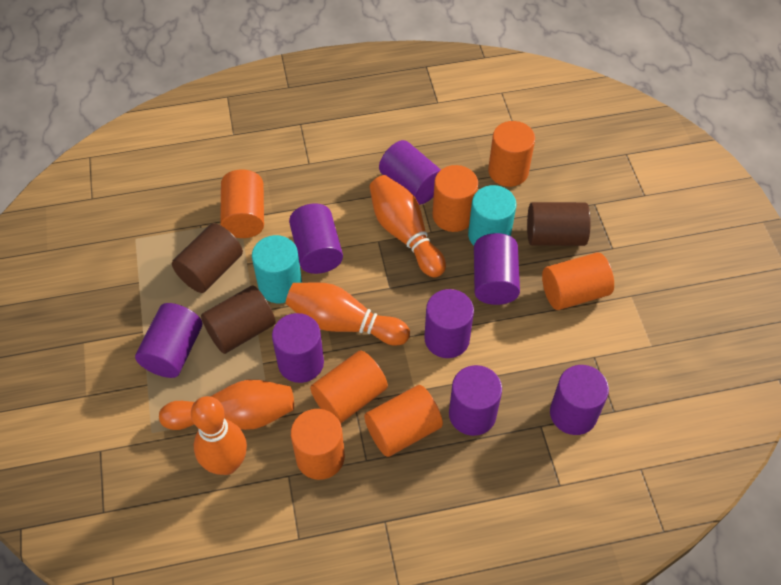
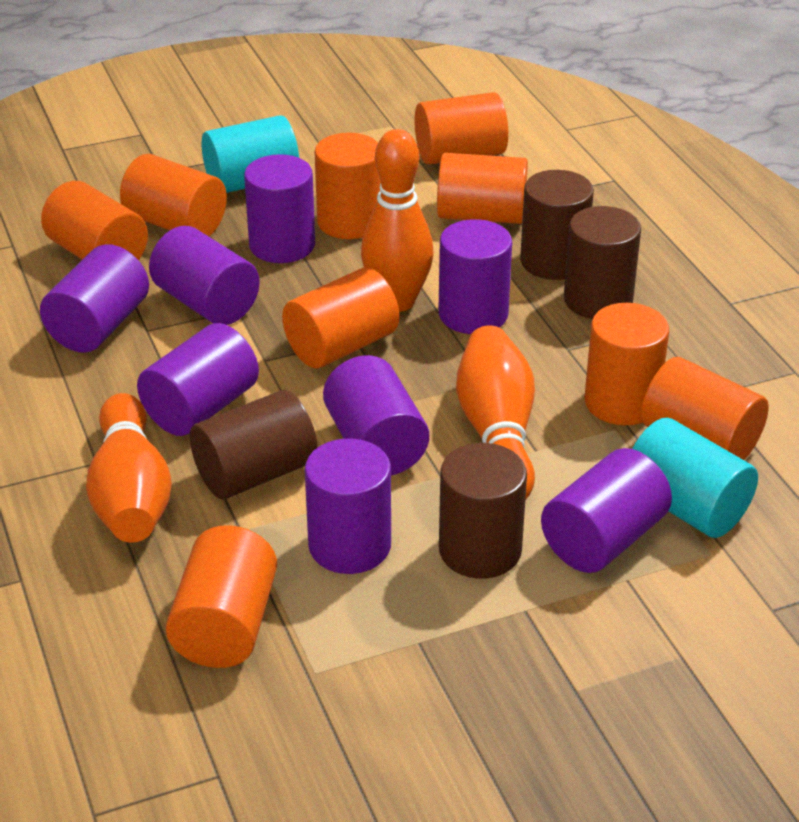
brown cylinder: 3 -> 4
orange bowling pin: 4 -> 3
orange cylinder: 7 -> 9

